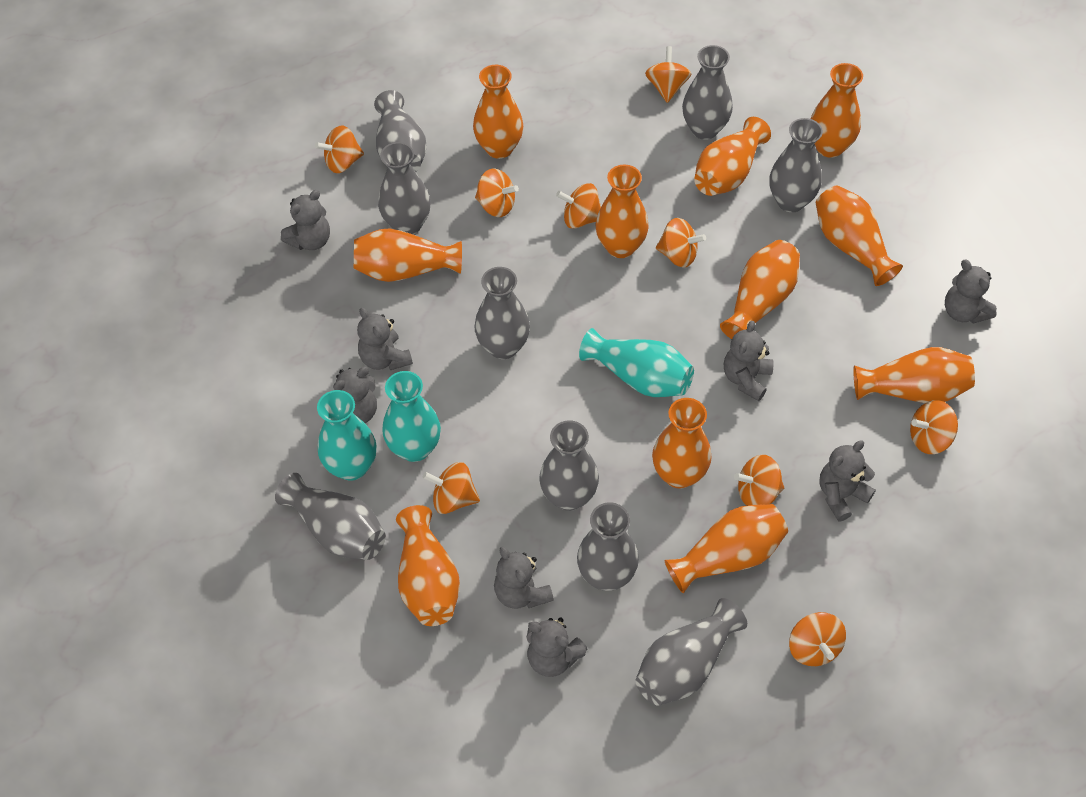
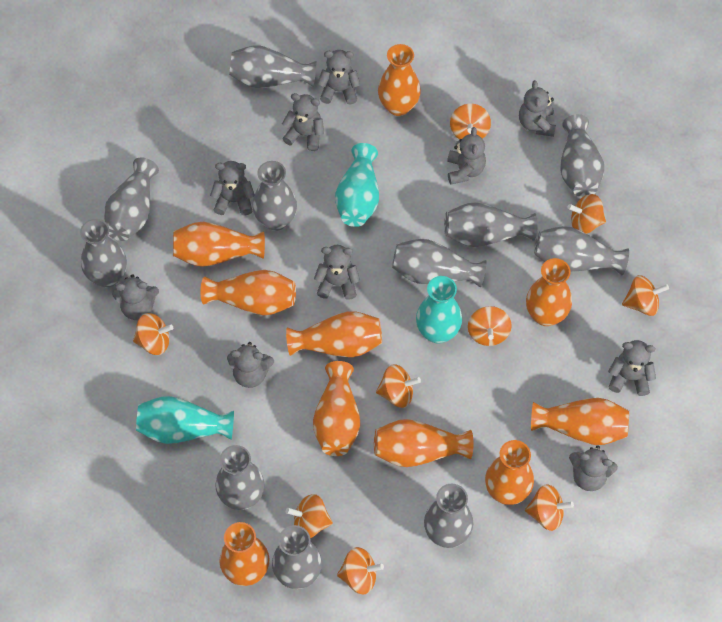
grey teddy bear: 8 -> 10
grey vase: 9 -> 11
orange vase: 11 -> 10

